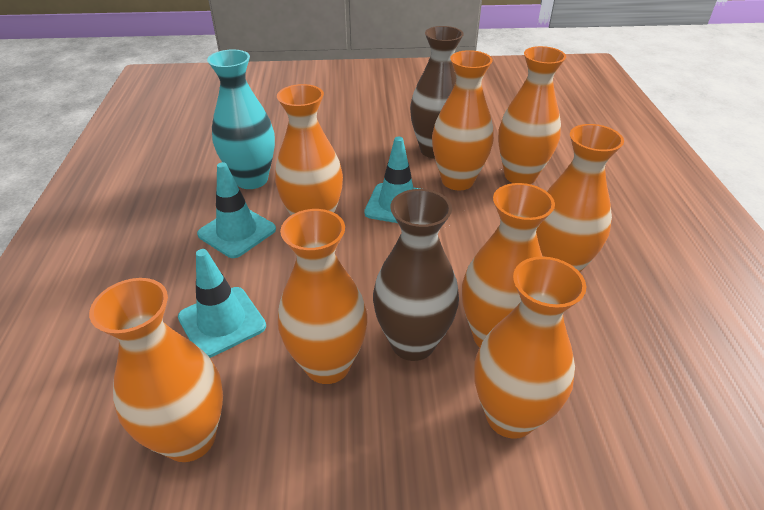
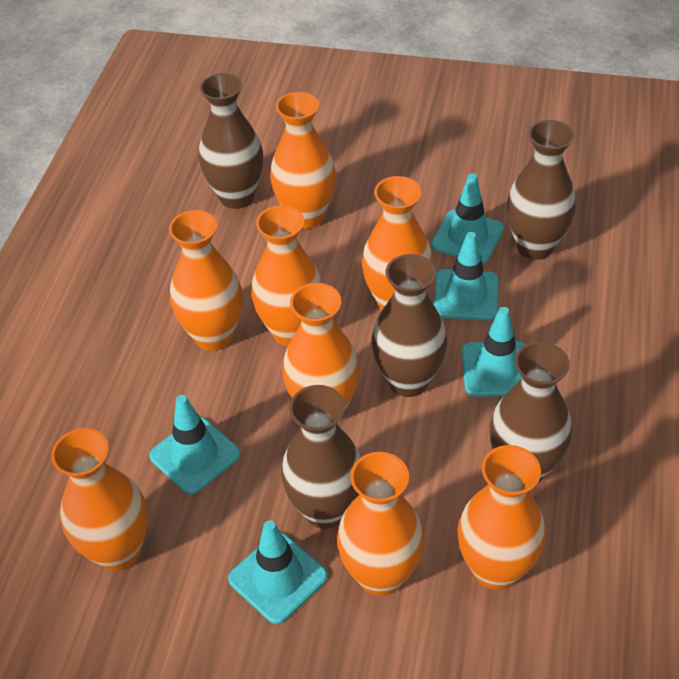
brown vase: 2 -> 5
turquoise traffic cone: 3 -> 5
turquoise vase: 1 -> 0

